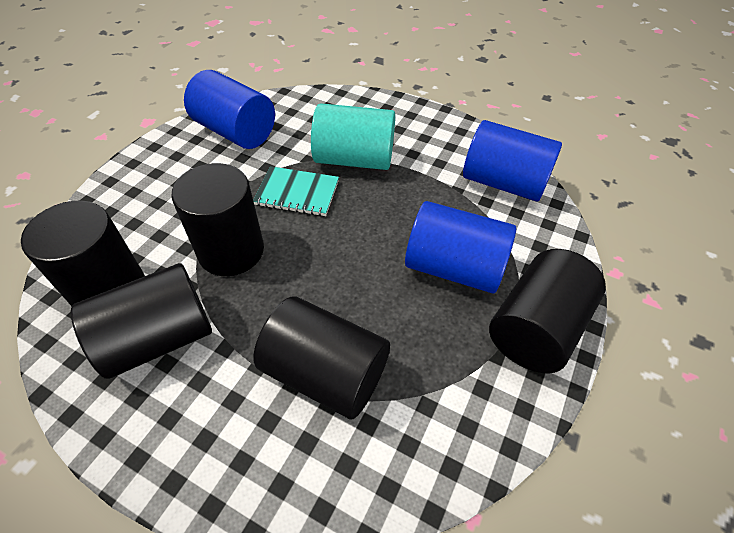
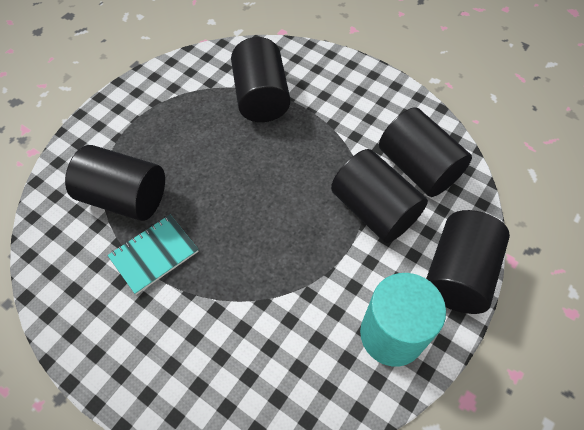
blue cylinder: 3 -> 0

